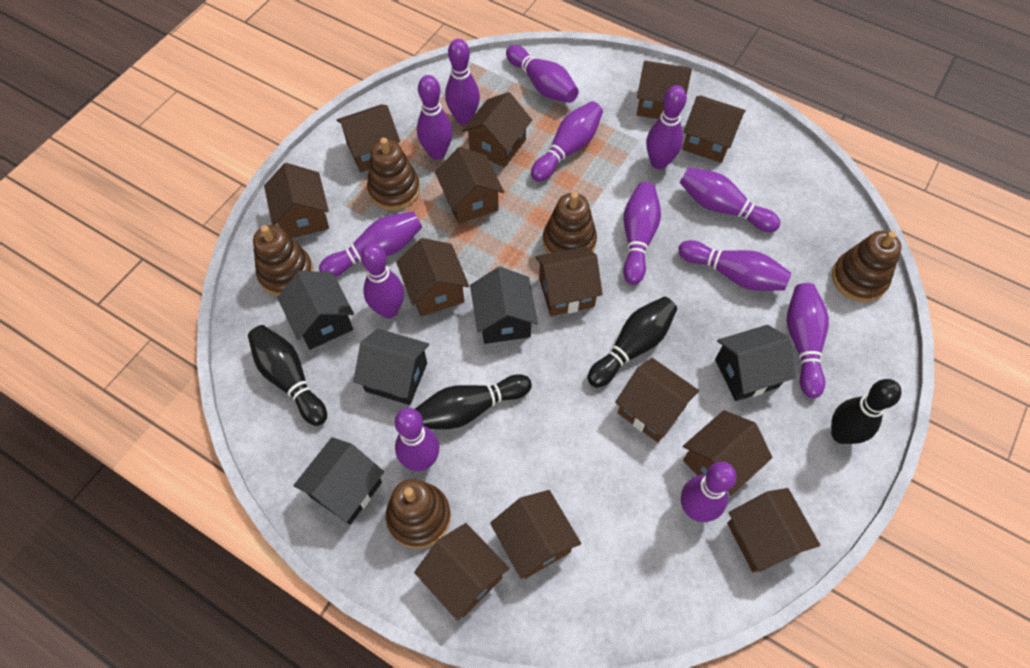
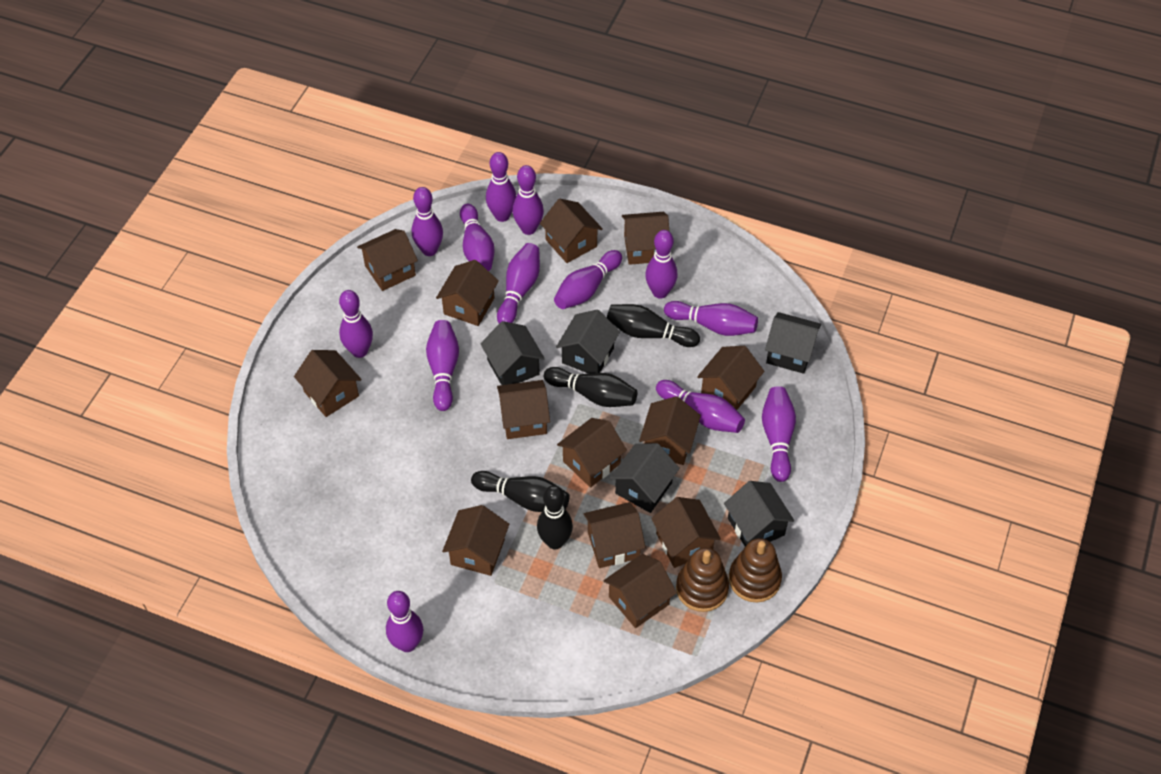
brown stacking toy: 5 -> 2

